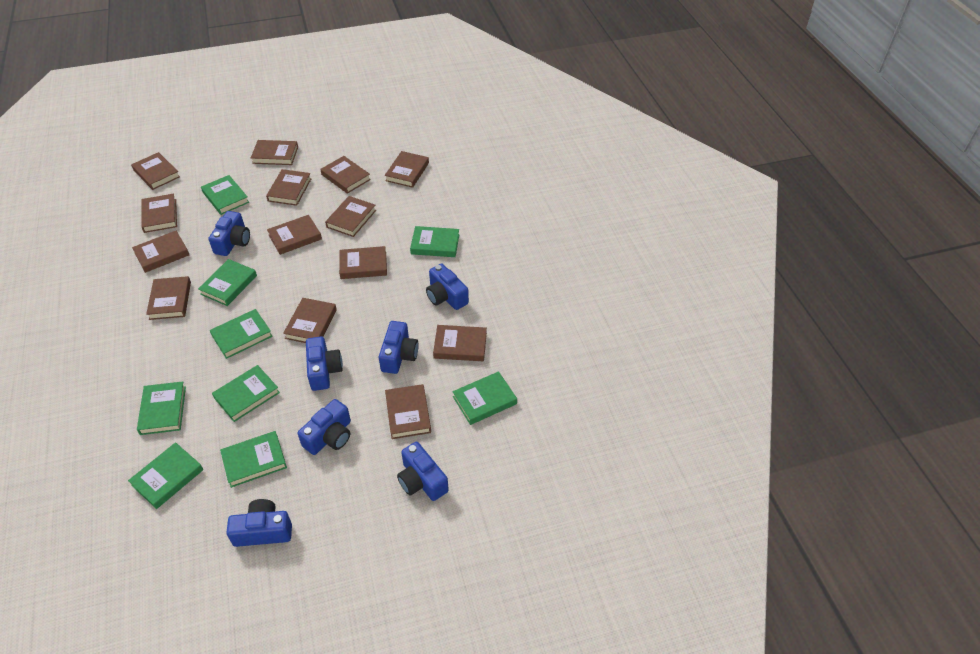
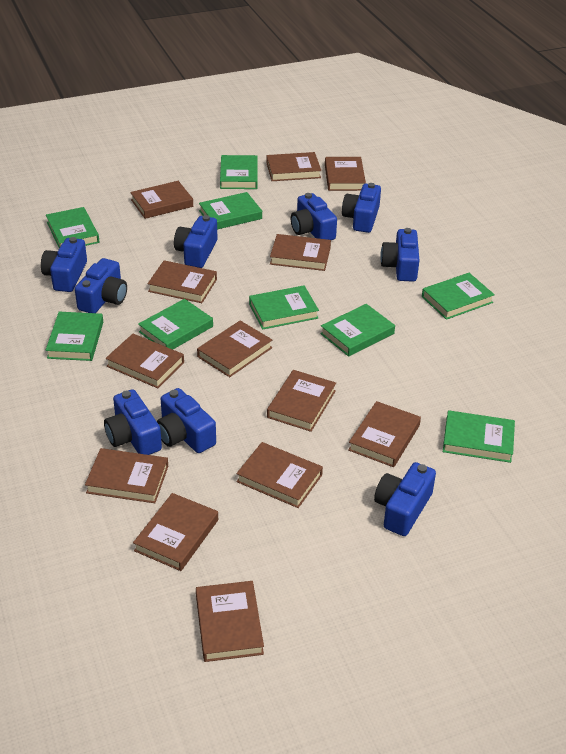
blue camera: 7 -> 9
brown book: 14 -> 13

